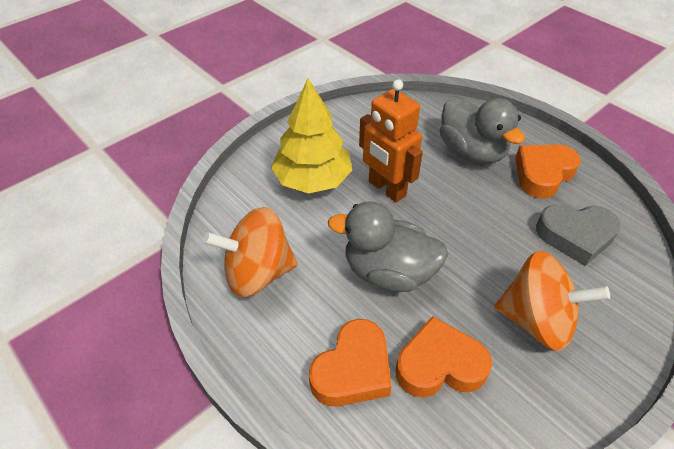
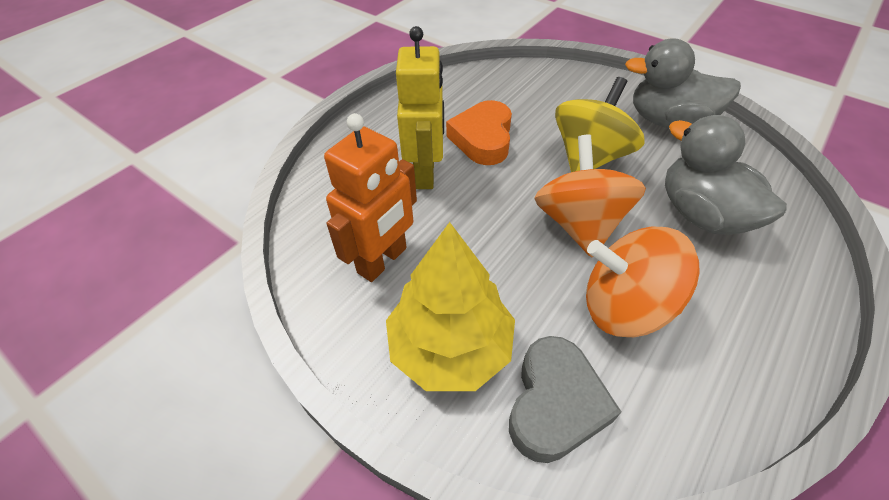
orange heart: 3 -> 1
yellow robot: 0 -> 1
yellow spinning top: 0 -> 1

